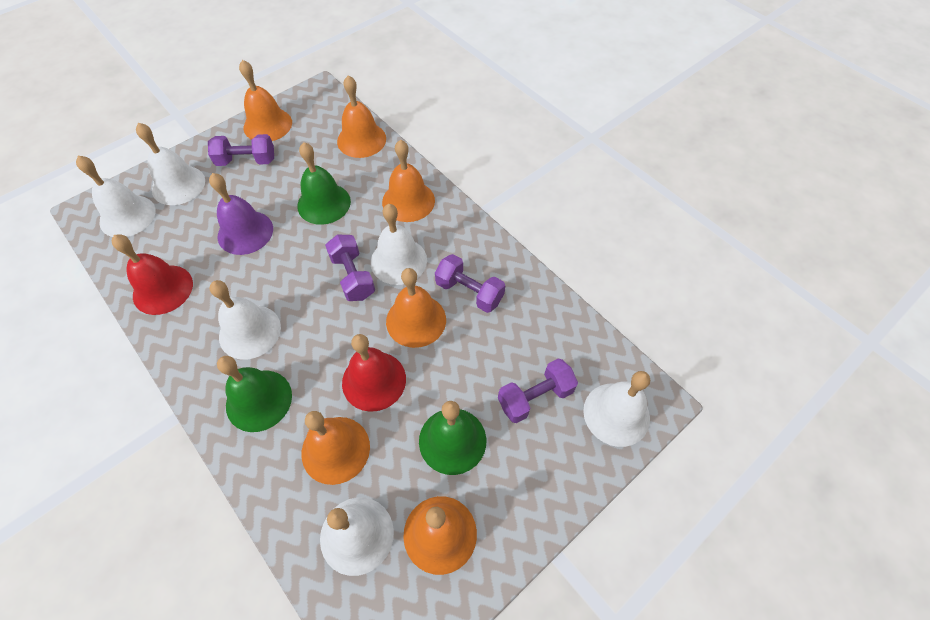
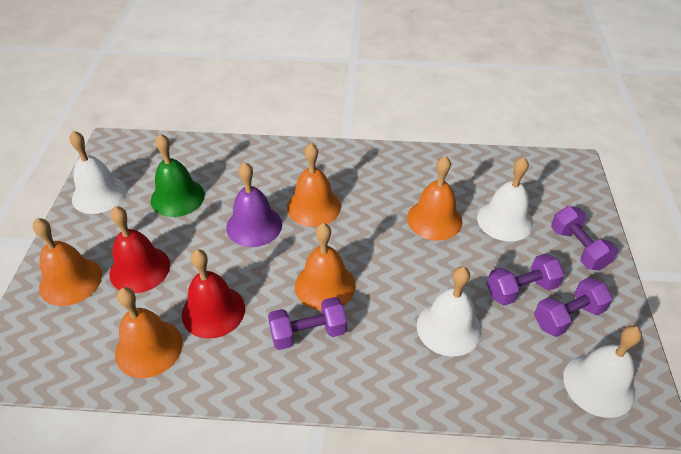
green bell: 3 -> 1
orange bell: 6 -> 5
white bell: 6 -> 4

